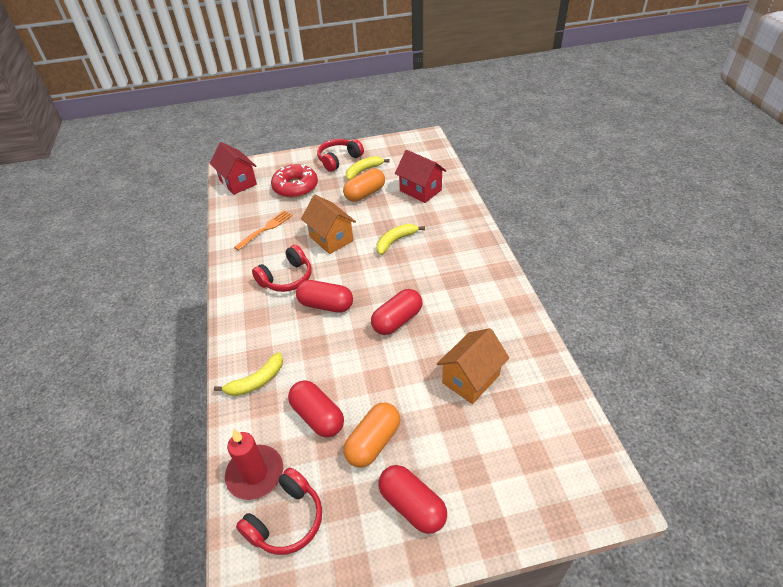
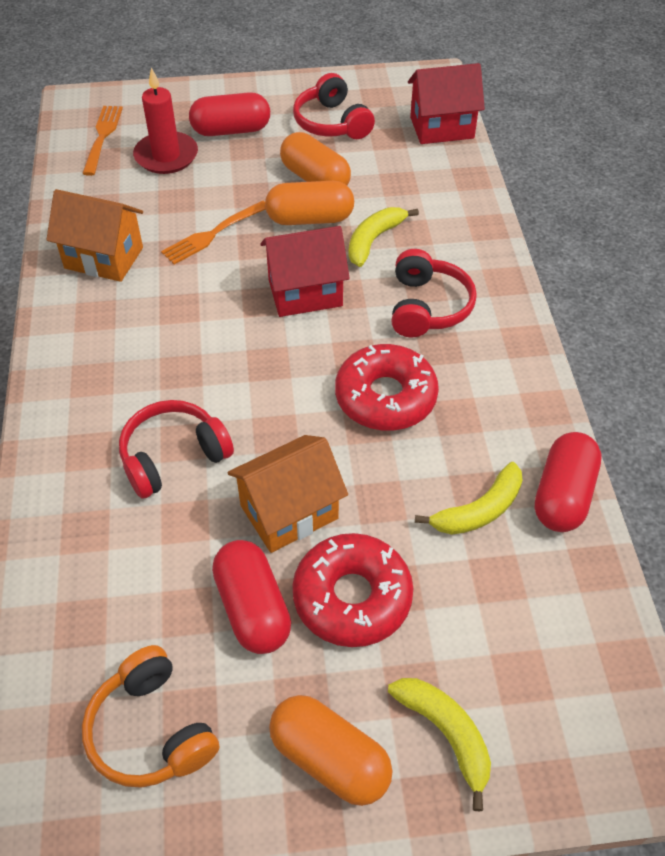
orange capsule: 2 -> 3
orange fork: 1 -> 2
orange headphones: 0 -> 1
red capsule: 4 -> 3
red donut: 1 -> 2

